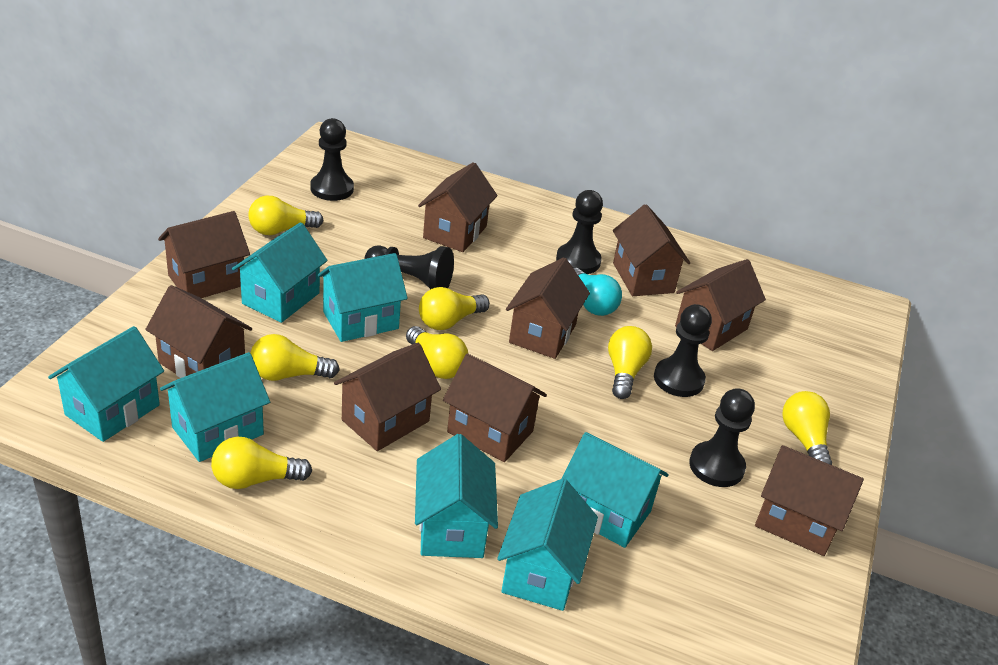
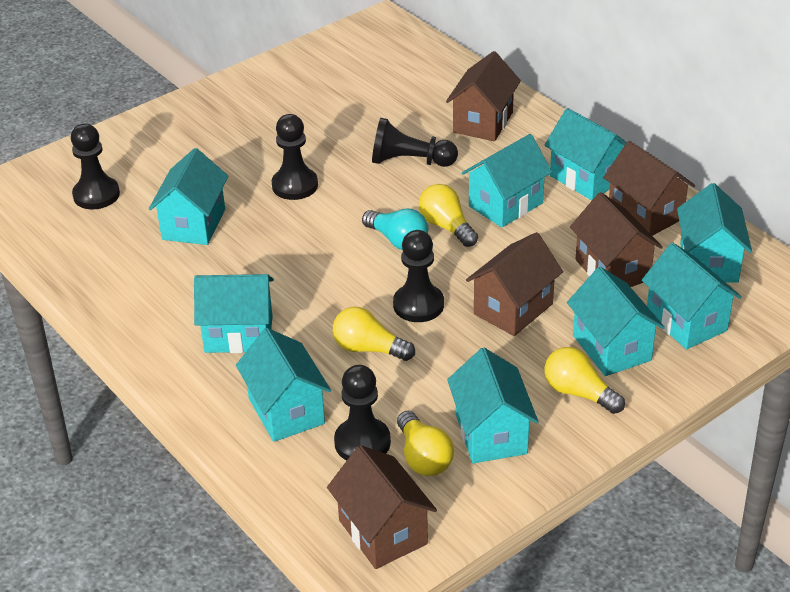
brown house: 9 -> 5
turquoise house: 7 -> 9
yellow light bulb: 7 -> 4

